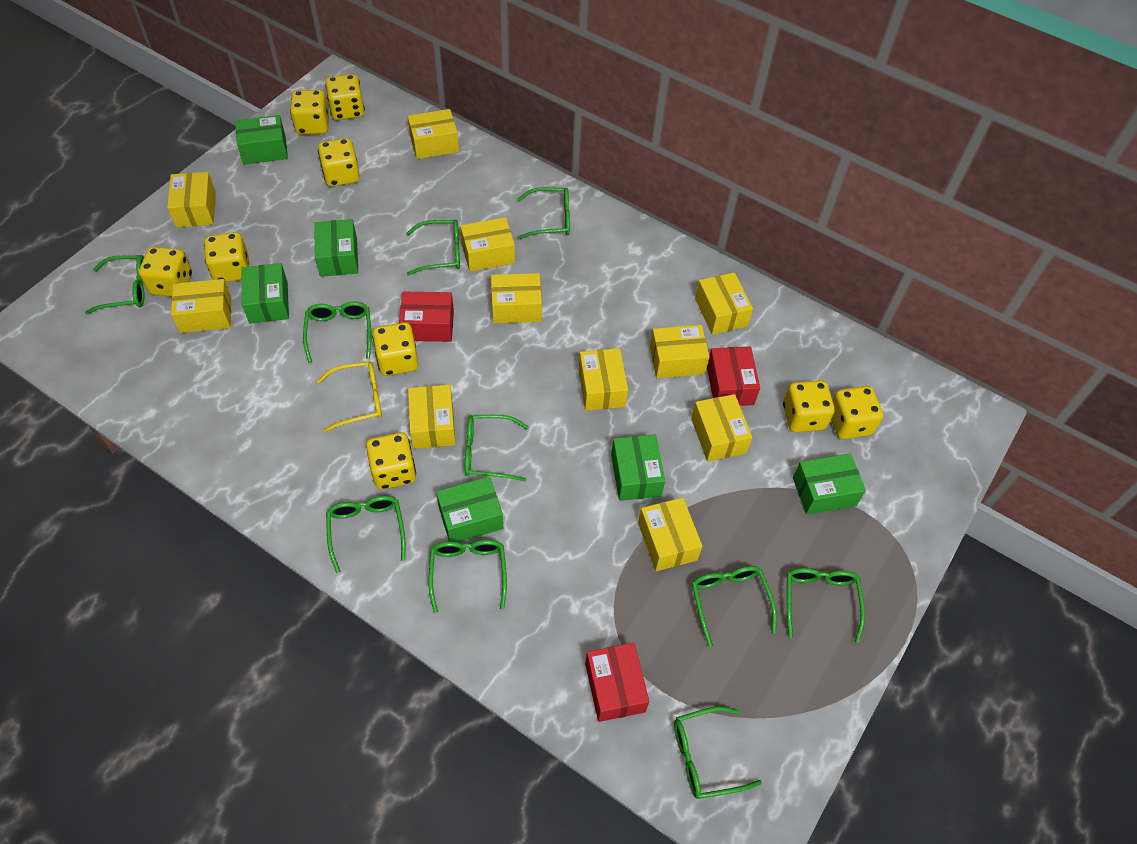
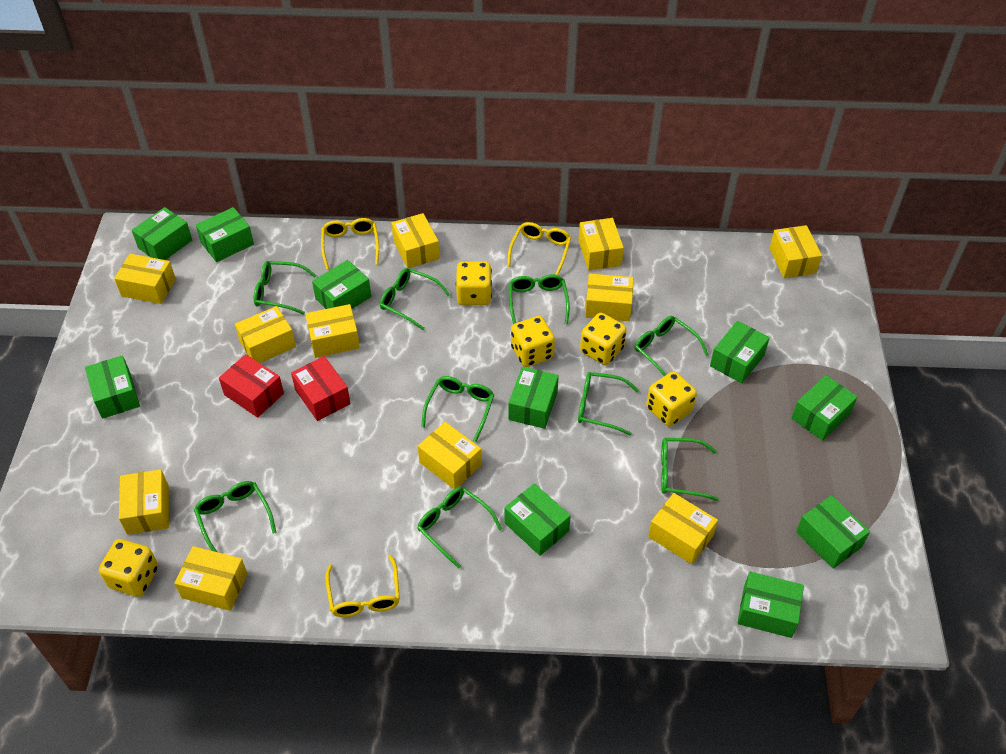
green box: 6 -> 10
green glasses: 10 -> 9
red box: 3 -> 2
yellow dice: 9 -> 5
yellow glasses: 1 -> 3

